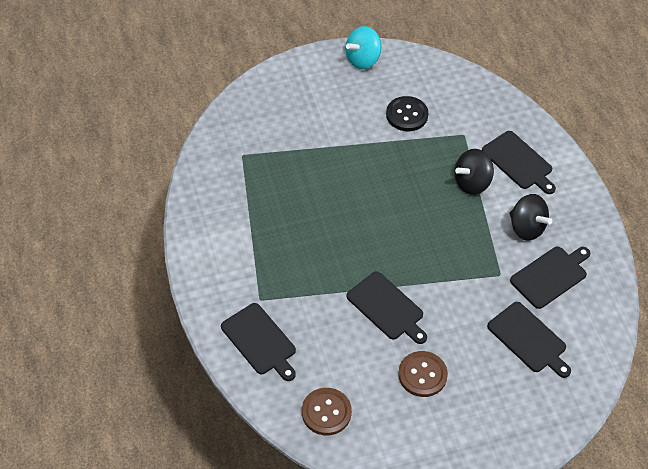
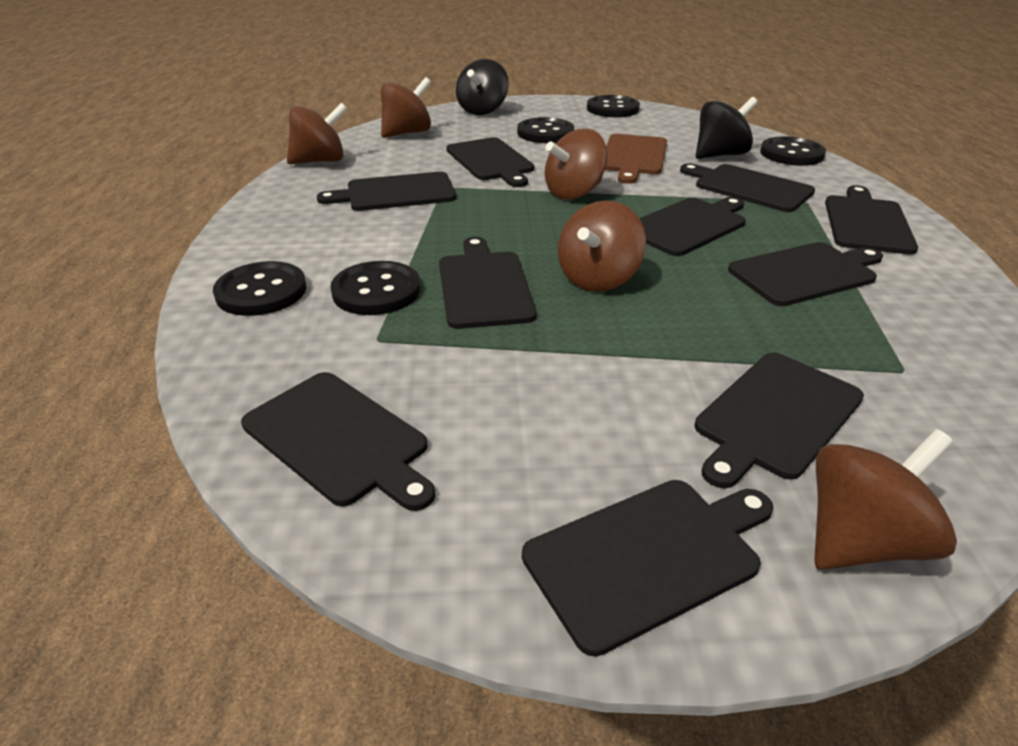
black button: 1 -> 5
black cutting board: 5 -> 10
brown button: 2 -> 0
brown cutting board: 0 -> 1
brown spinning top: 0 -> 5
turquoise spinning top: 1 -> 0

